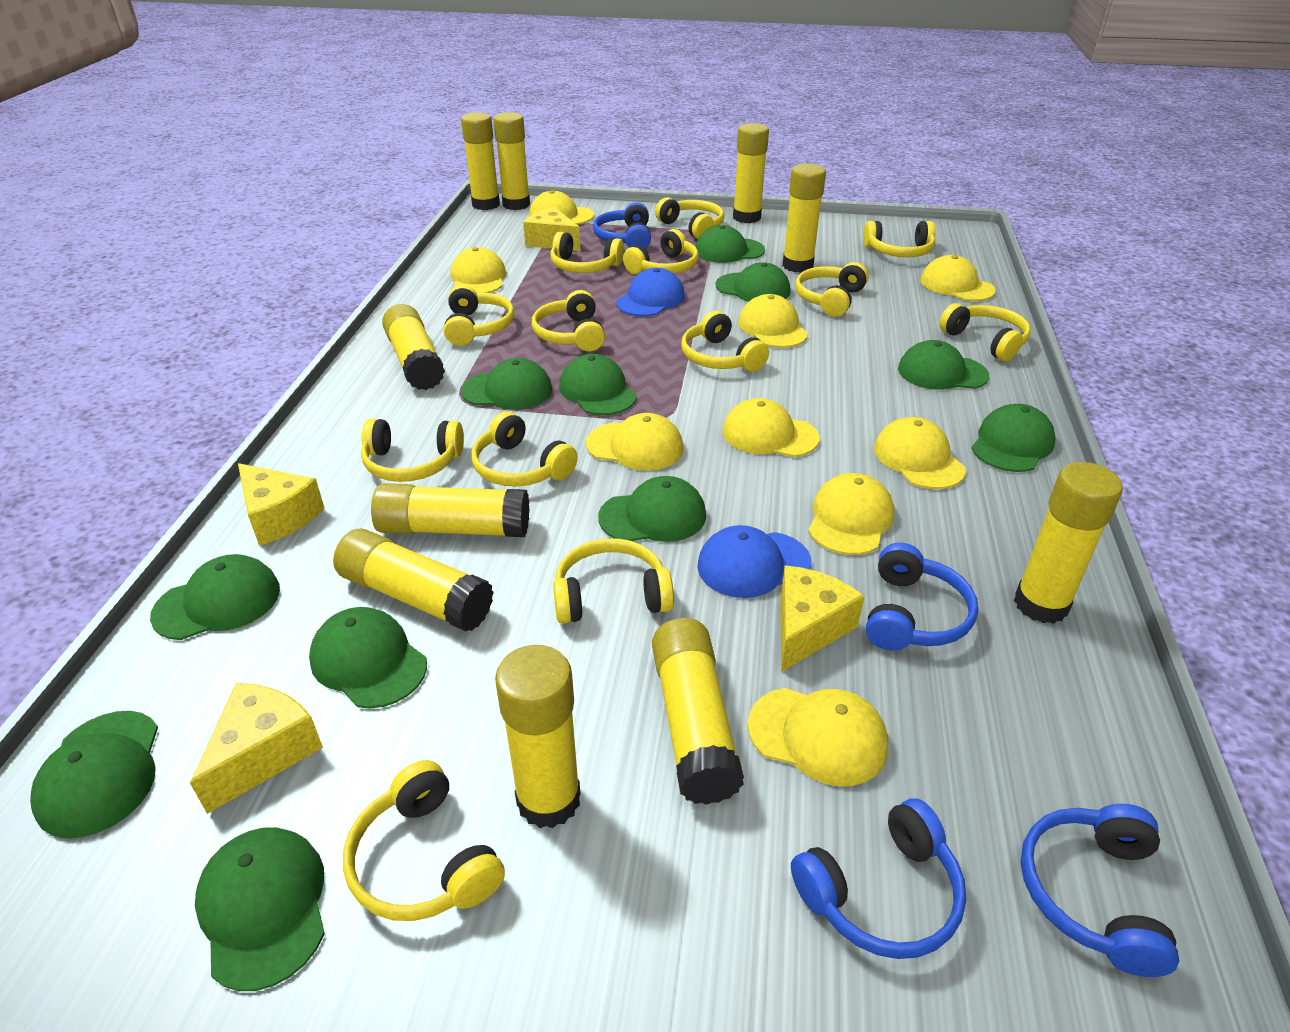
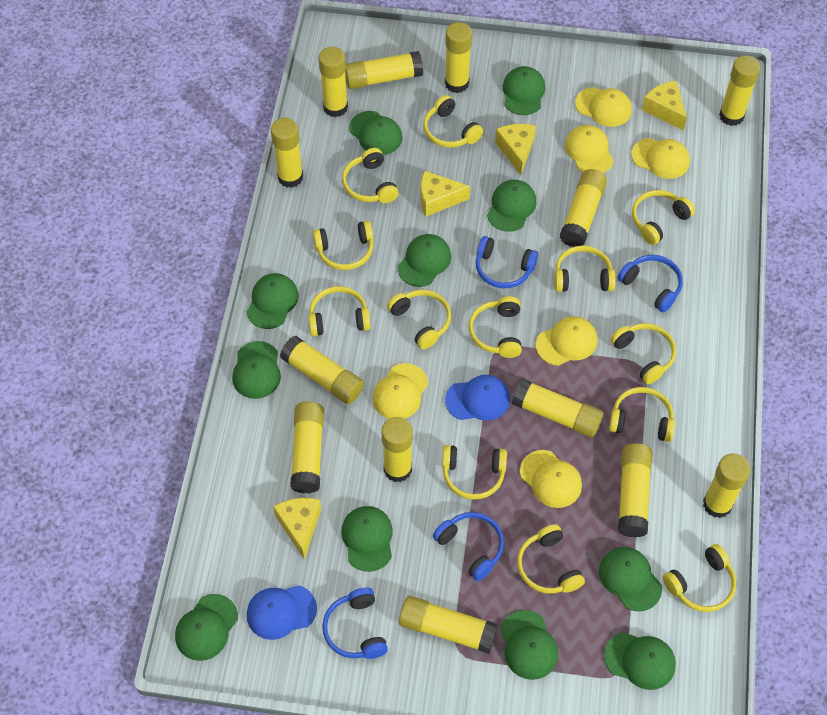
yellow cap: 9 -> 6
yellow glue stick: 10 -> 13

